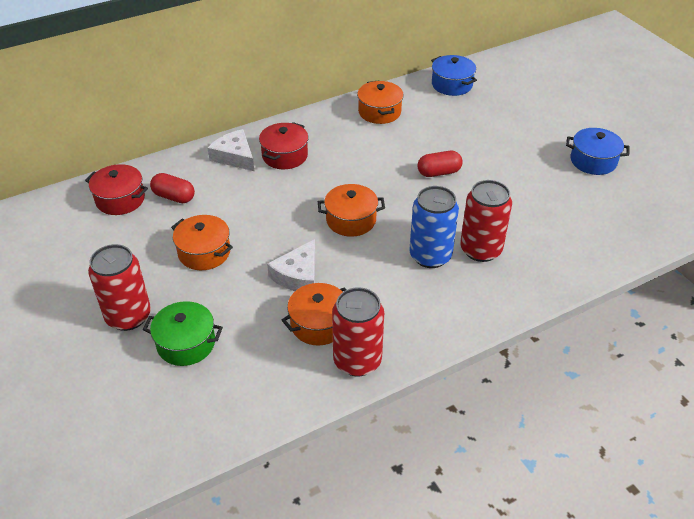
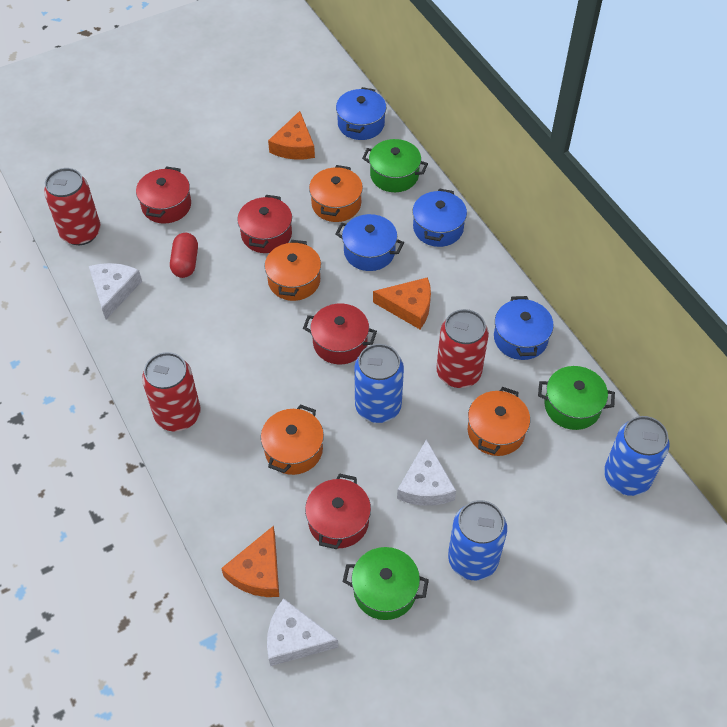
blue can: 1 -> 3
blue pot: 2 -> 4
green pot: 1 -> 3
orange cheese: 0 -> 3
red capsule: 2 -> 1
red pot: 2 -> 4
white cheese: 2 -> 3

